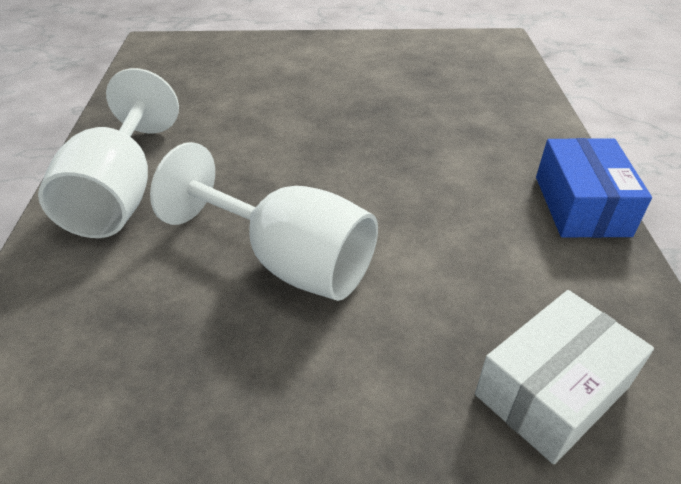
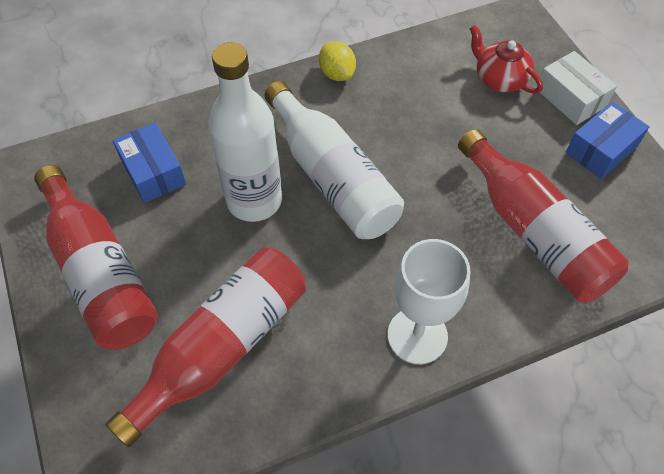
blue box: 1 -> 2
red bottle: 0 -> 3
red teapot: 0 -> 1
white bottle: 0 -> 2
white goblet: 2 -> 1
yellow lemon: 0 -> 1

